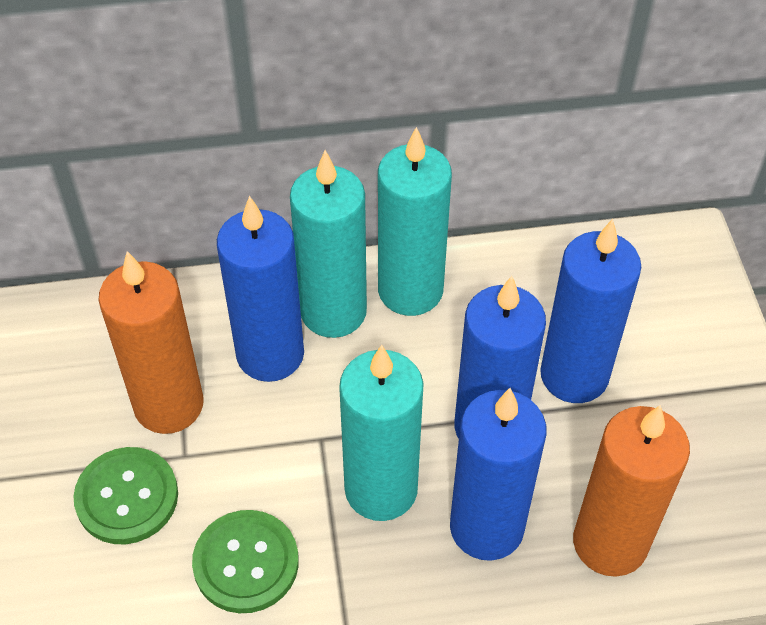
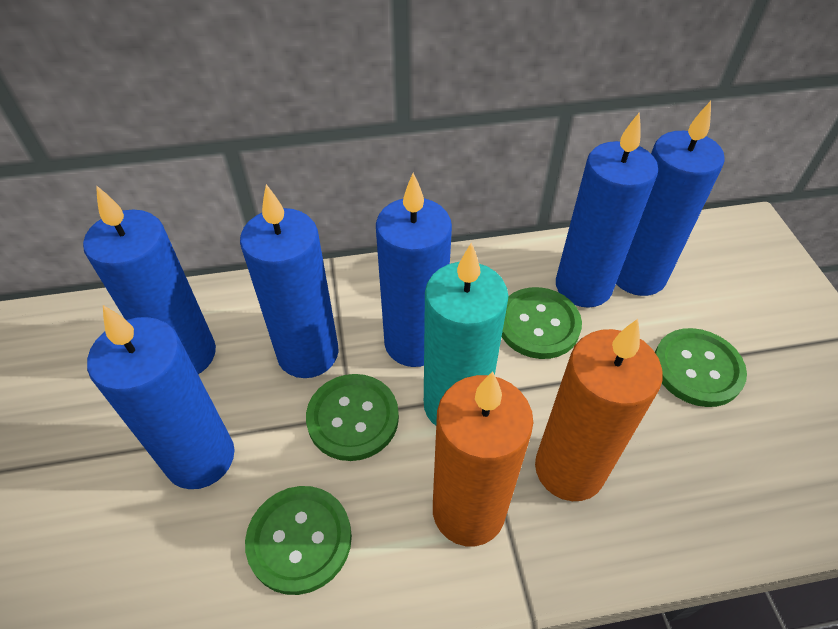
blue candle: 4 -> 6
green button: 2 -> 4
turquoise candle: 3 -> 1

